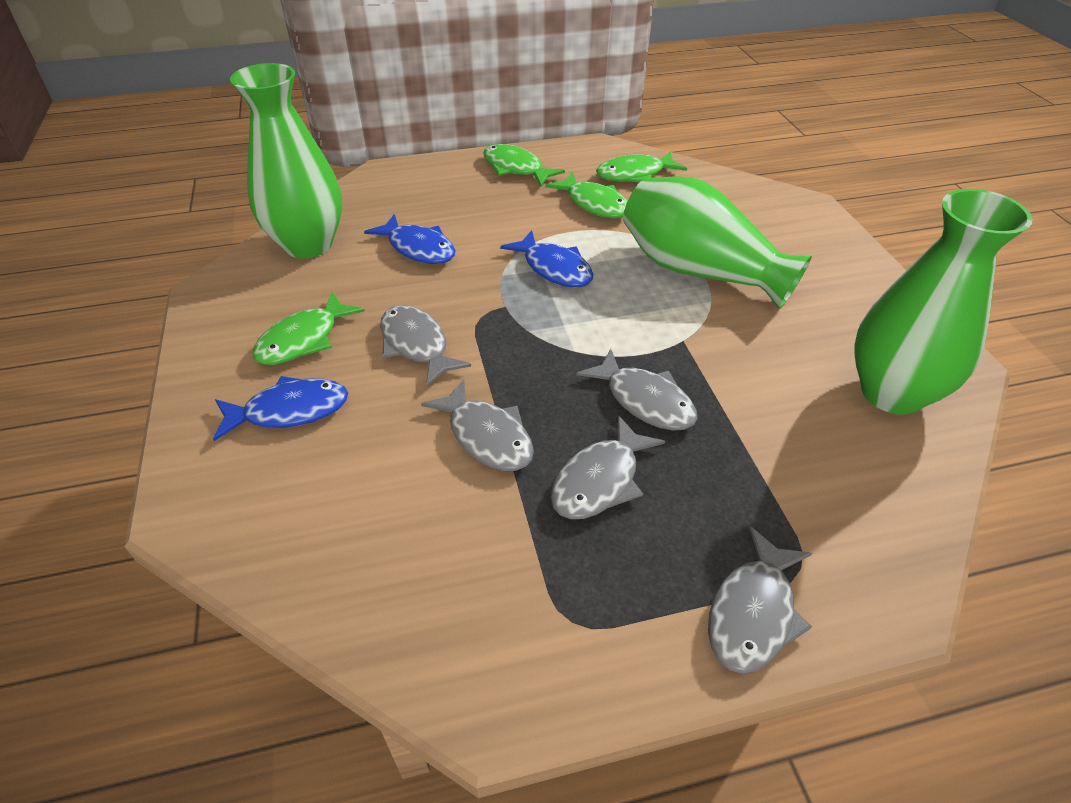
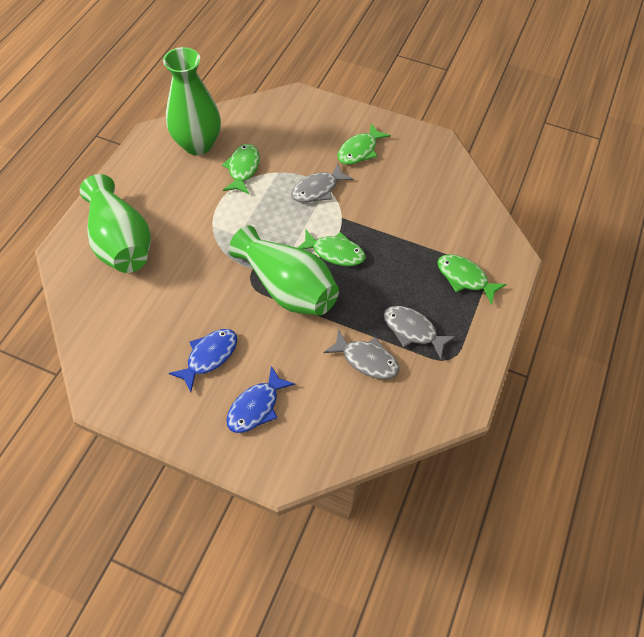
blue fish: 3 -> 2
grey fish: 5 -> 3

